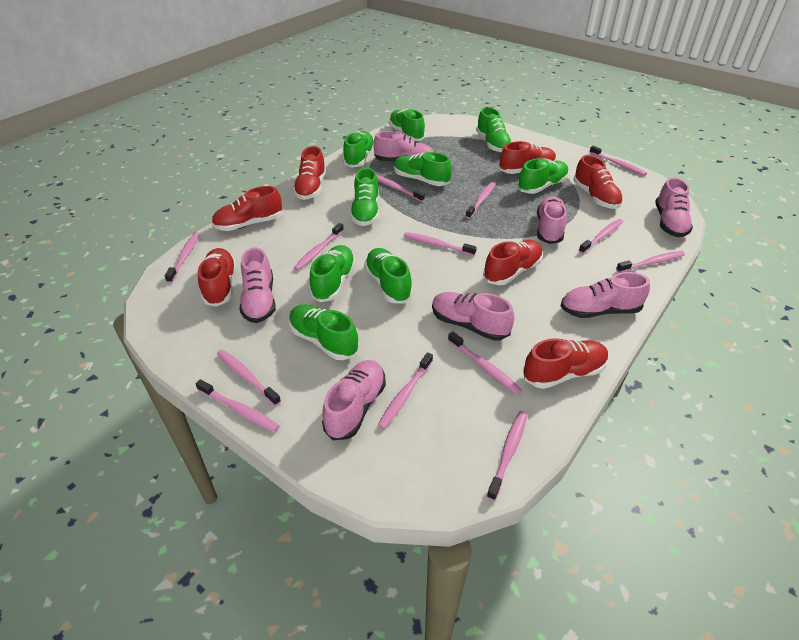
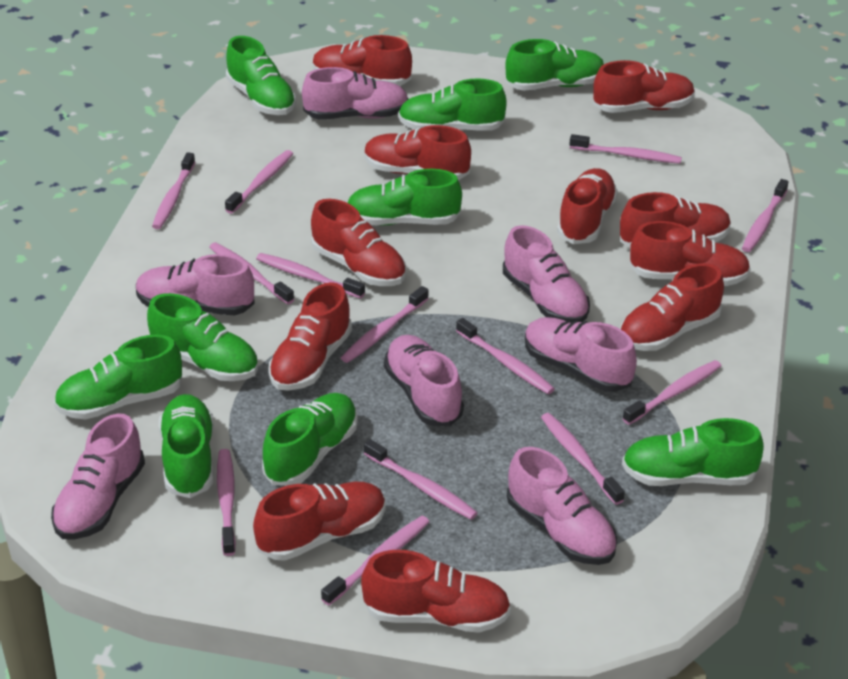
red shoe: 7 -> 11

